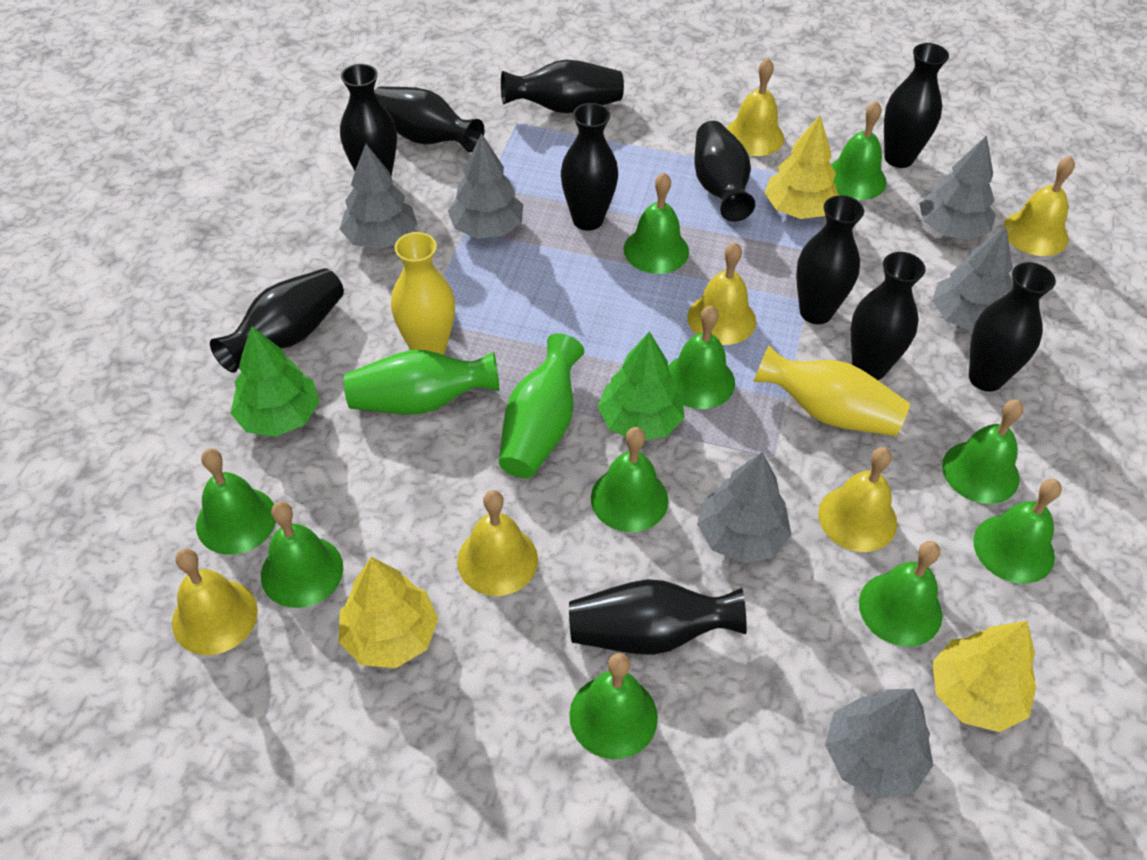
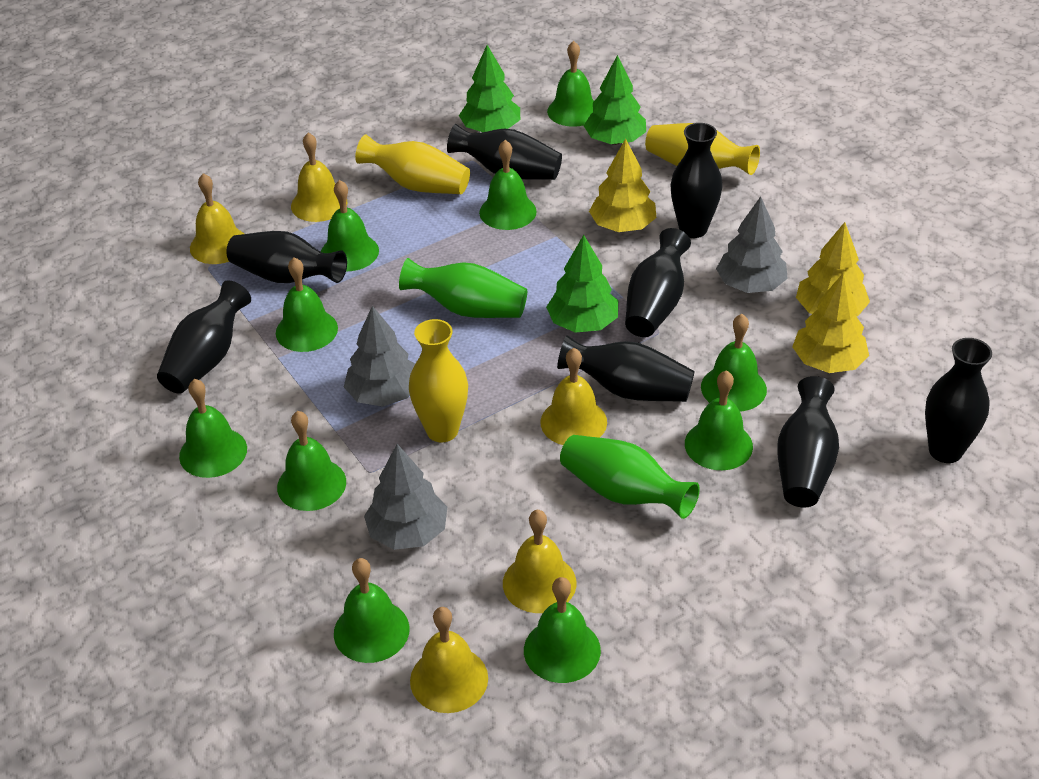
black vase: 11 -> 8
green tree: 2 -> 3
grey tree: 6 -> 3
yellow bell: 6 -> 5
yellow vase: 2 -> 3

